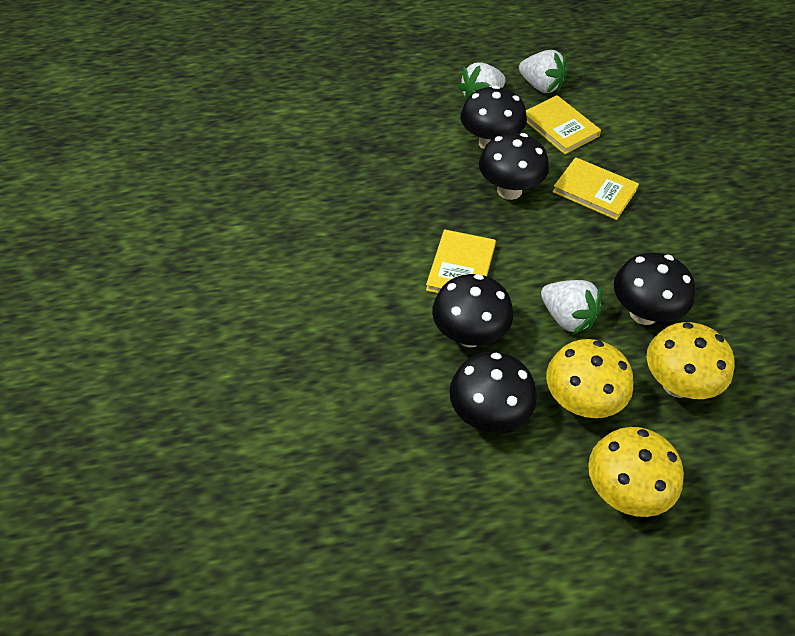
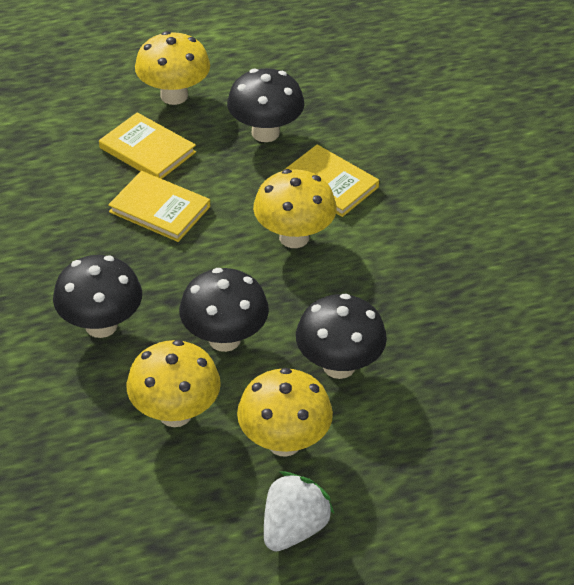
black mushroom: 5 -> 4
white strawberry: 3 -> 1
yellow mushroom: 3 -> 4

